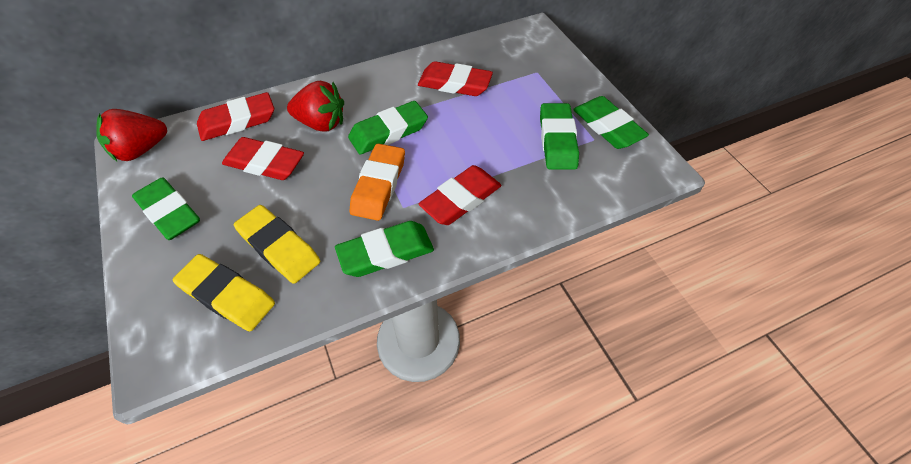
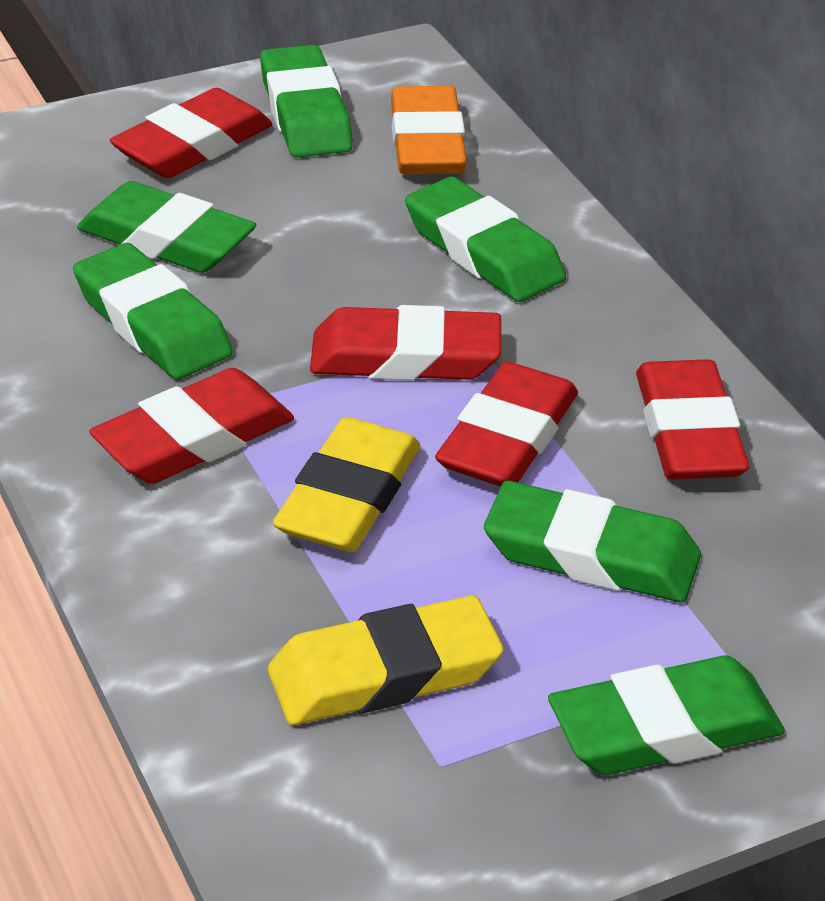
green eraser: 5 -> 6
red eraser: 4 -> 5
red strawberry: 2 -> 0

